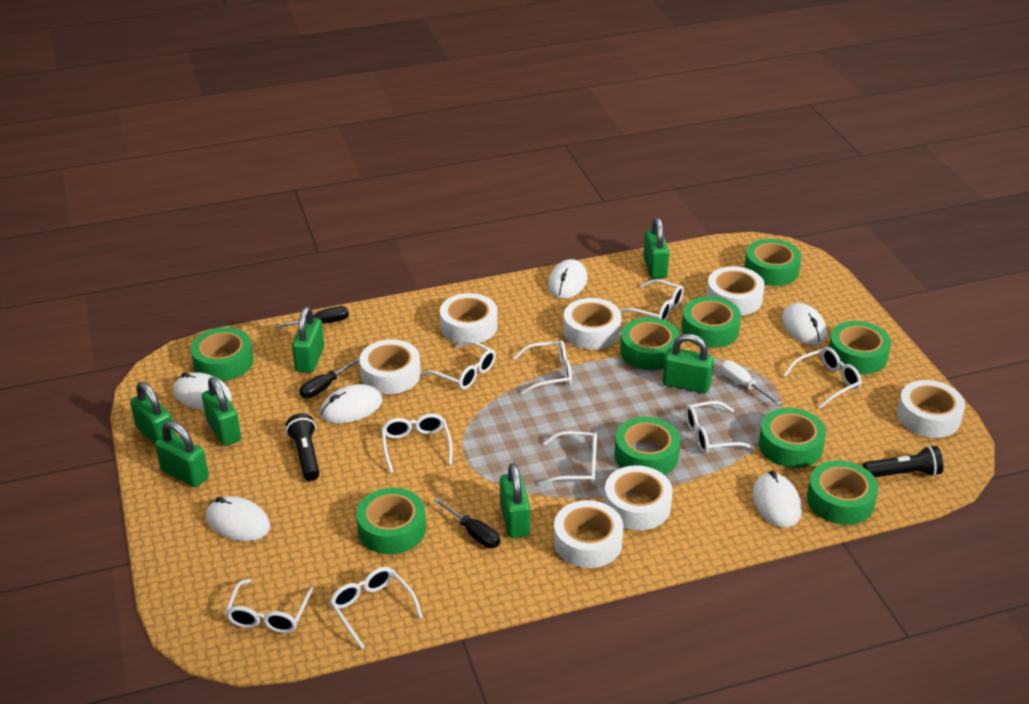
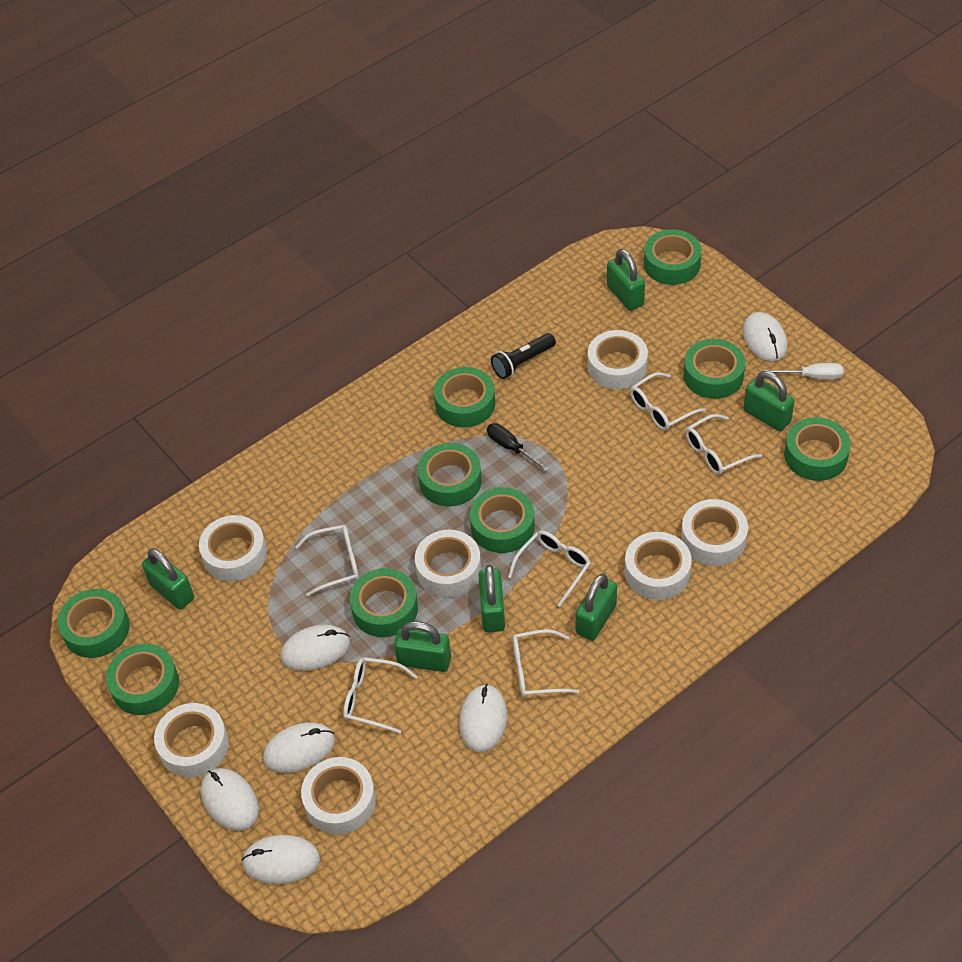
black flashlight: 2 -> 1
black screwdriver: 3 -> 1
green padlock: 7 -> 6
white glasses: 9 -> 6

